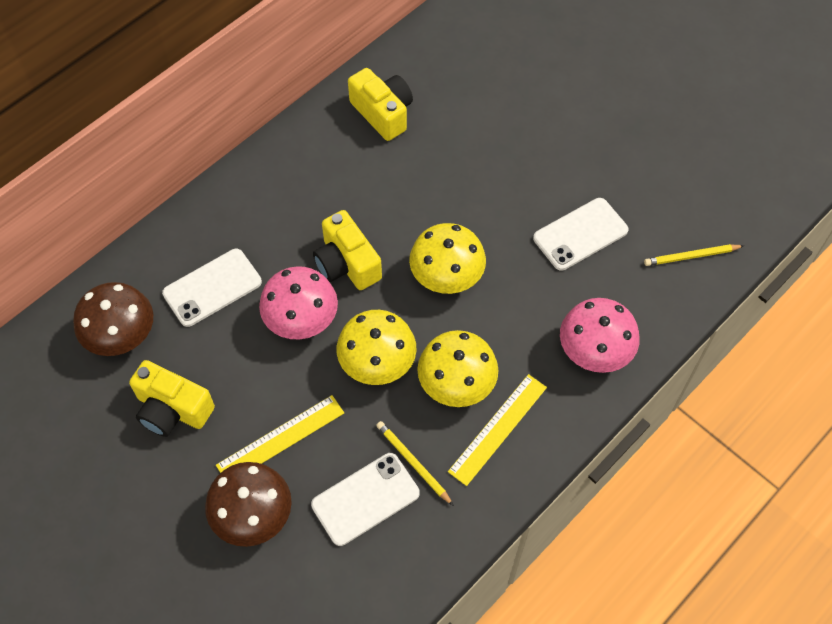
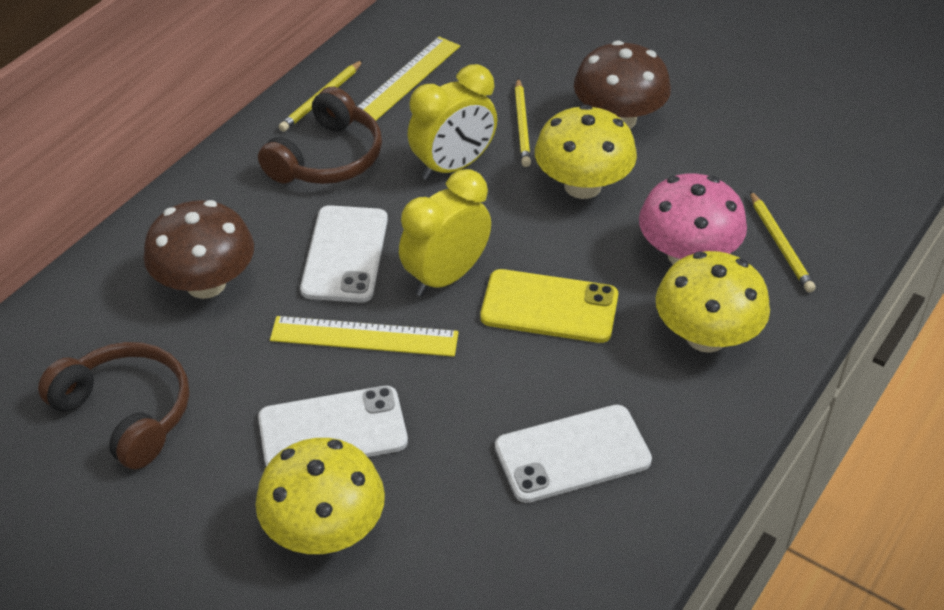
brown headphones: 0 -> 2
pink mushroom: 2 -> 1
yellow camera: 3 -> 0
yellow clock: 0 -> 2
yellow pencil: 2 -> 3
yellow phone: 0 -> 1

